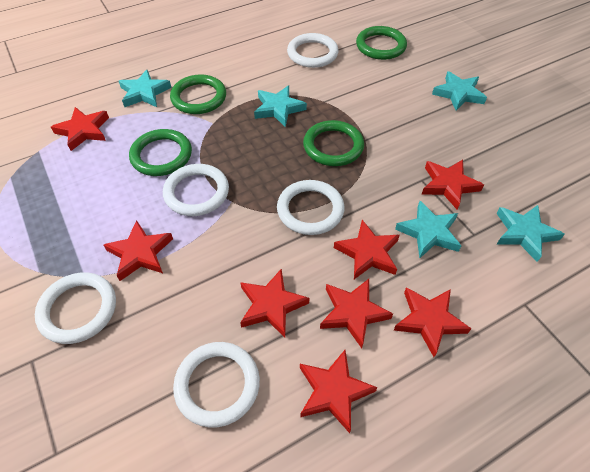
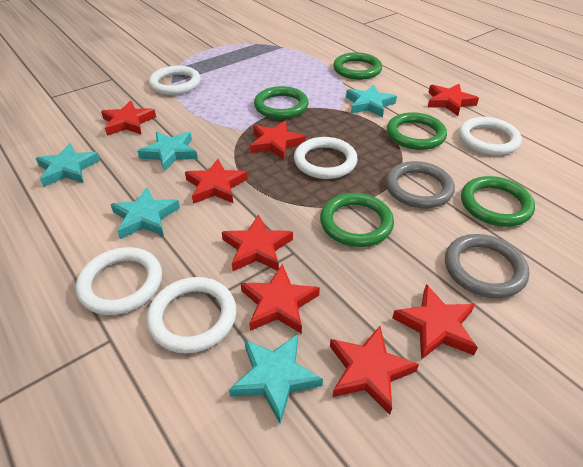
green ring: 4 -> 5
grey ring: 0 -> 2

